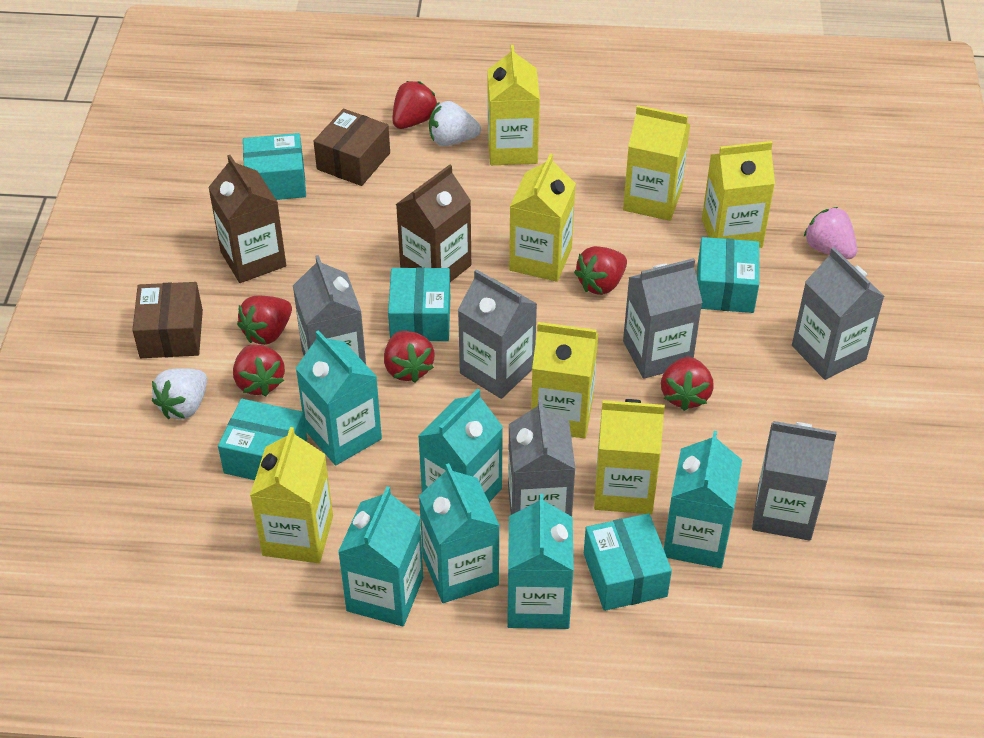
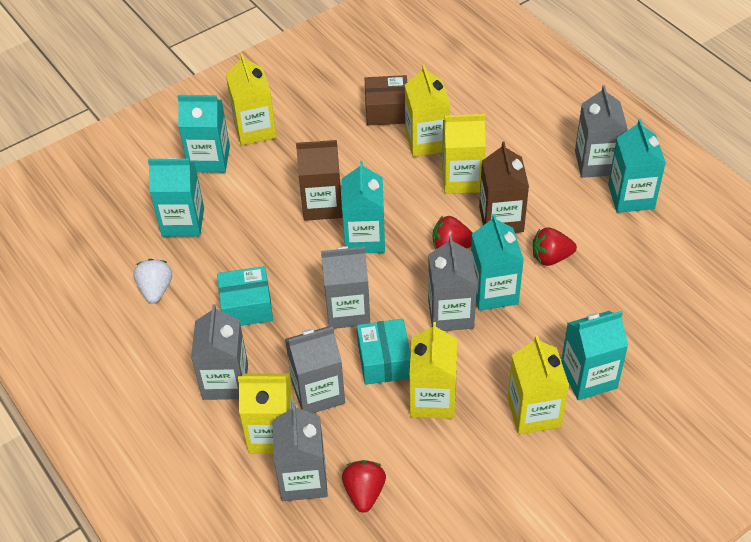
brown box: 2 -> 1
pink strawberry: 1 -> 0
red strawberry: 6 -> 3
turquoise box: 5 -> 2
white strawberry: 2 -> 1
yellow carton: 7 -> 6

